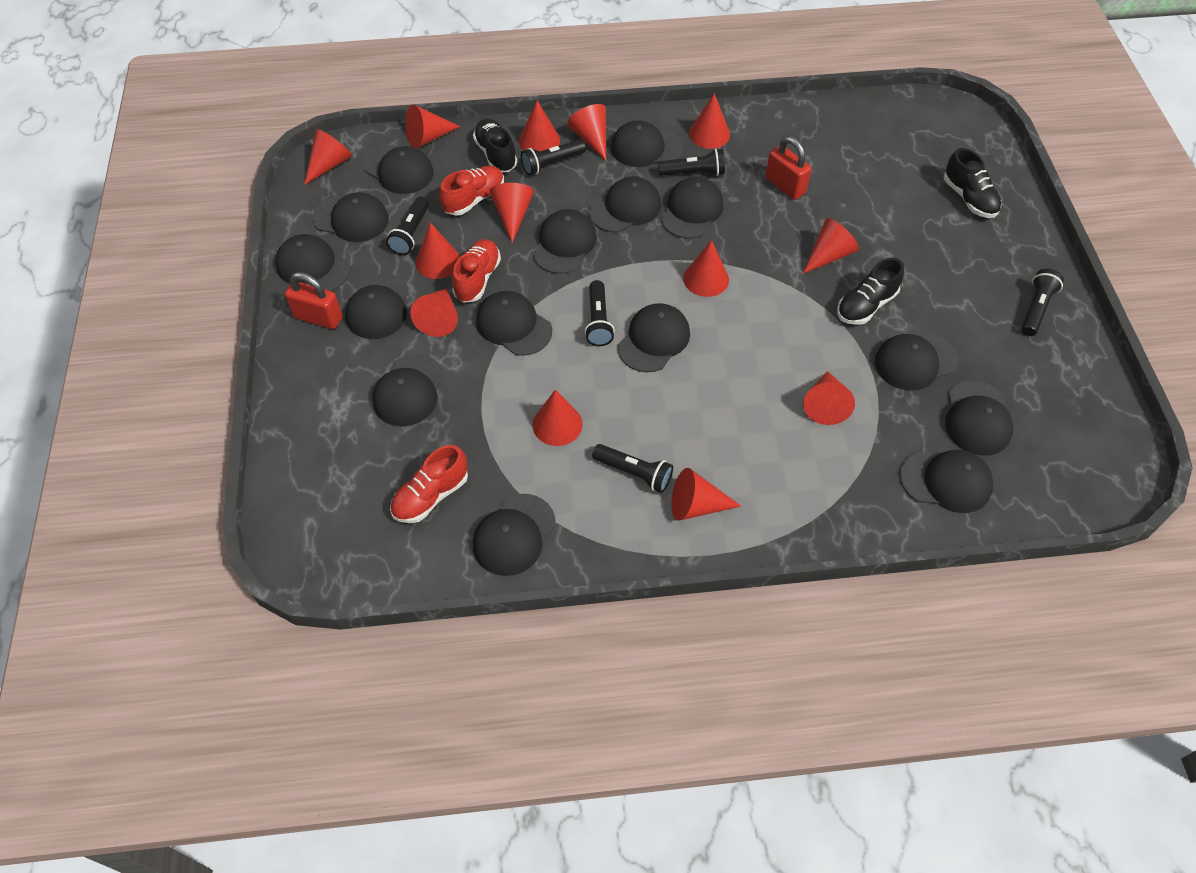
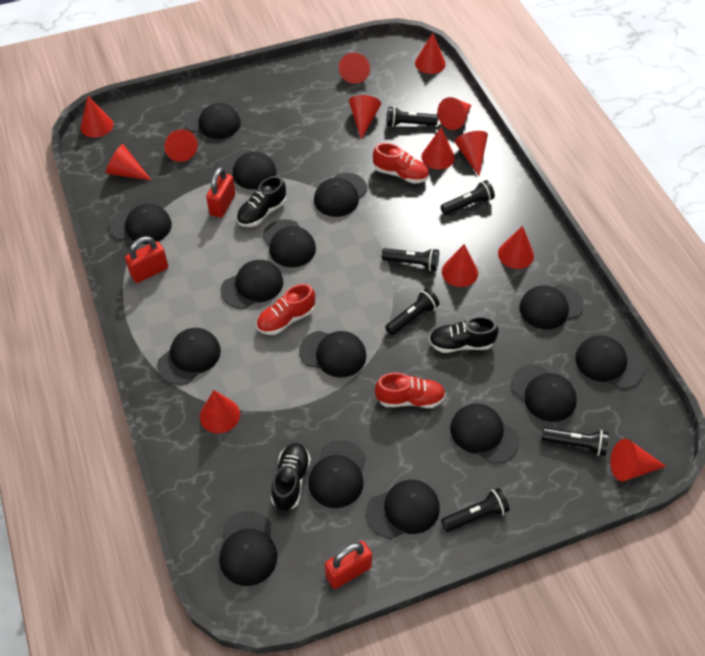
red padlock: 2 -> 3

